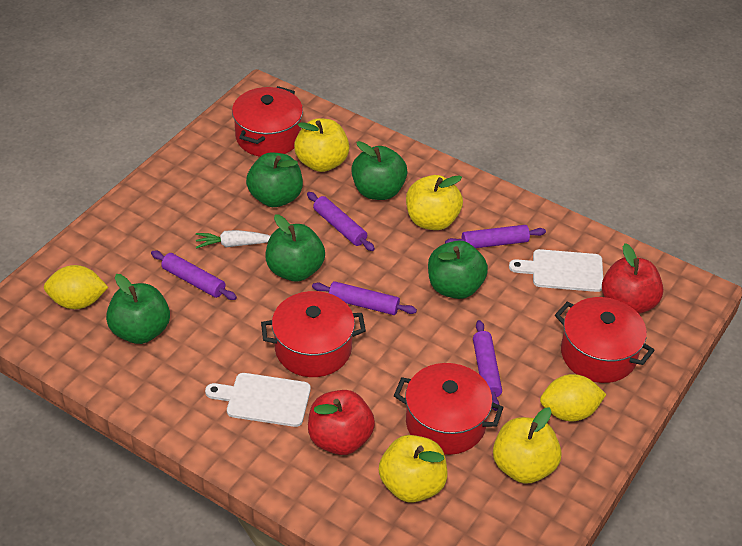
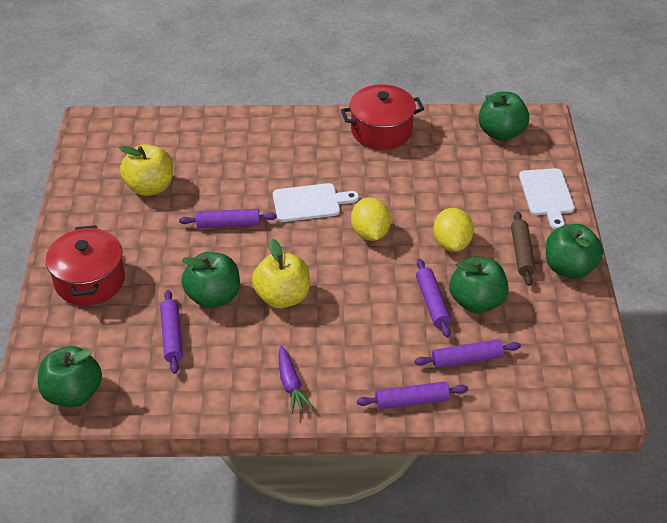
brown rolling pin: 0 -> 1
purple carrot: 0 -> 1
red apple: 2 -> 0
red pot: 4 -> 2
white carrot: 1 -> 0
yellow apple: 4 -> 2

